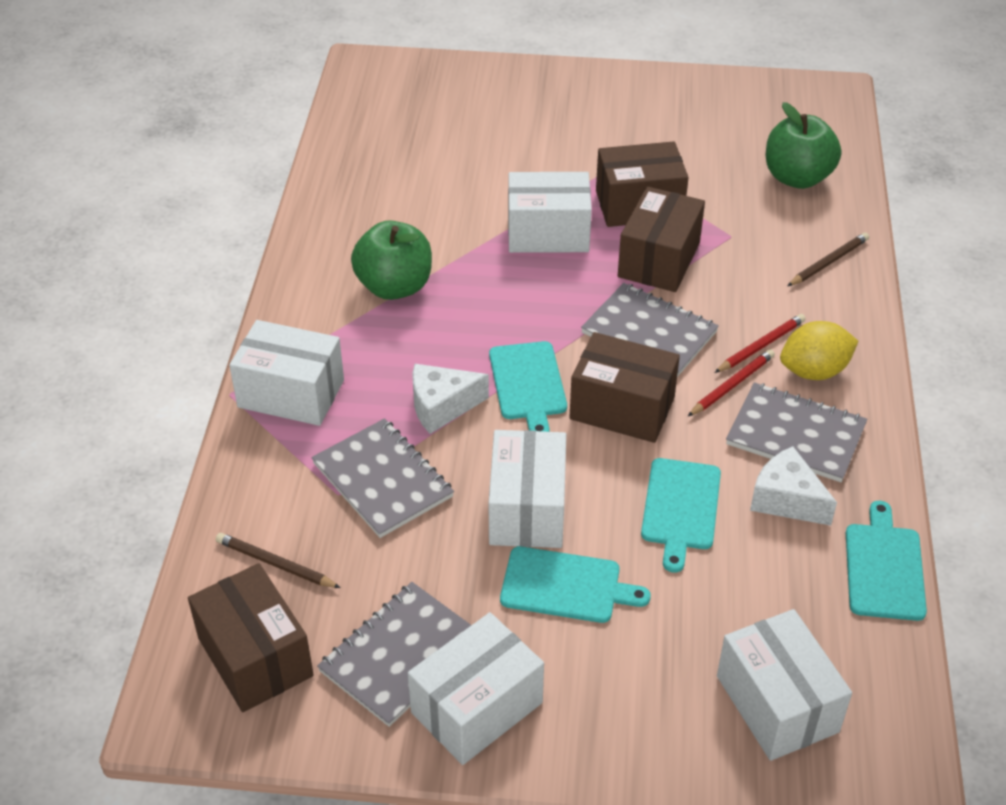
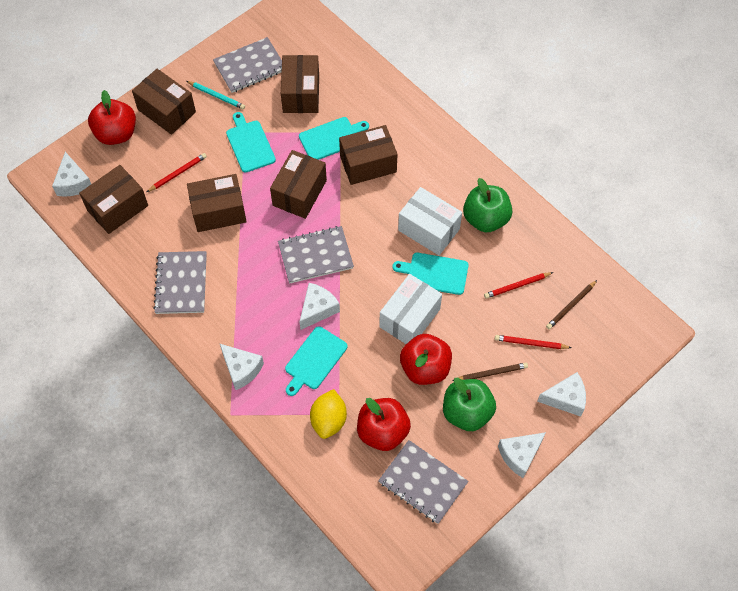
brown box: 4 -> 6
red apple: 0 -> 3
red pencil: 2 -> 3
turquoise pencil: 0 -> 1
white box: 5 -> 2
white cheese: 2 -> 5

